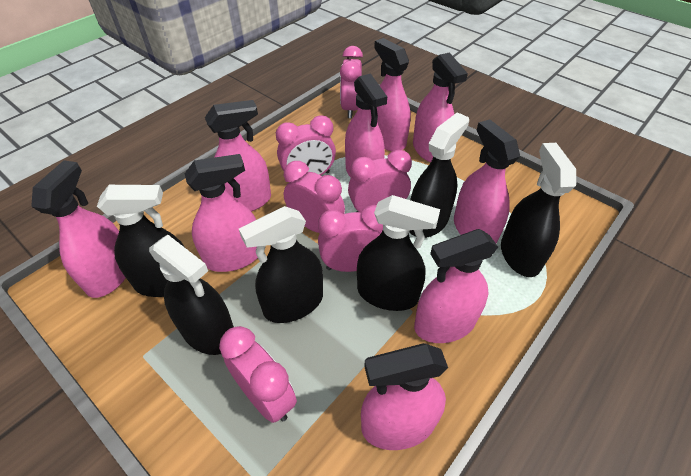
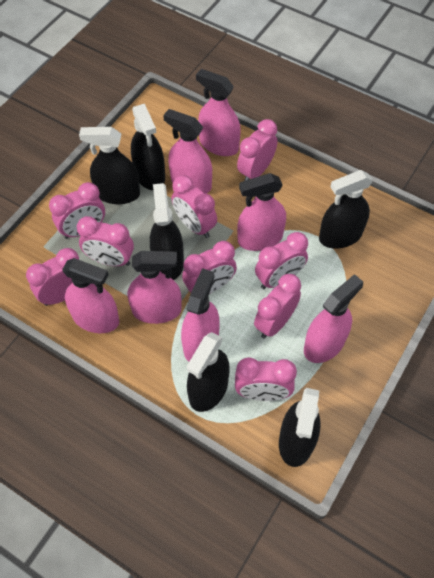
pink clock: 6 -> 9
pink spray bottle: 9 -> 7

